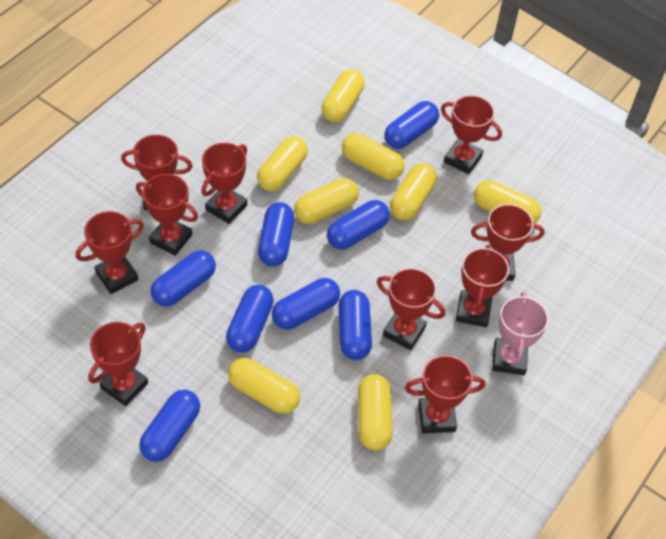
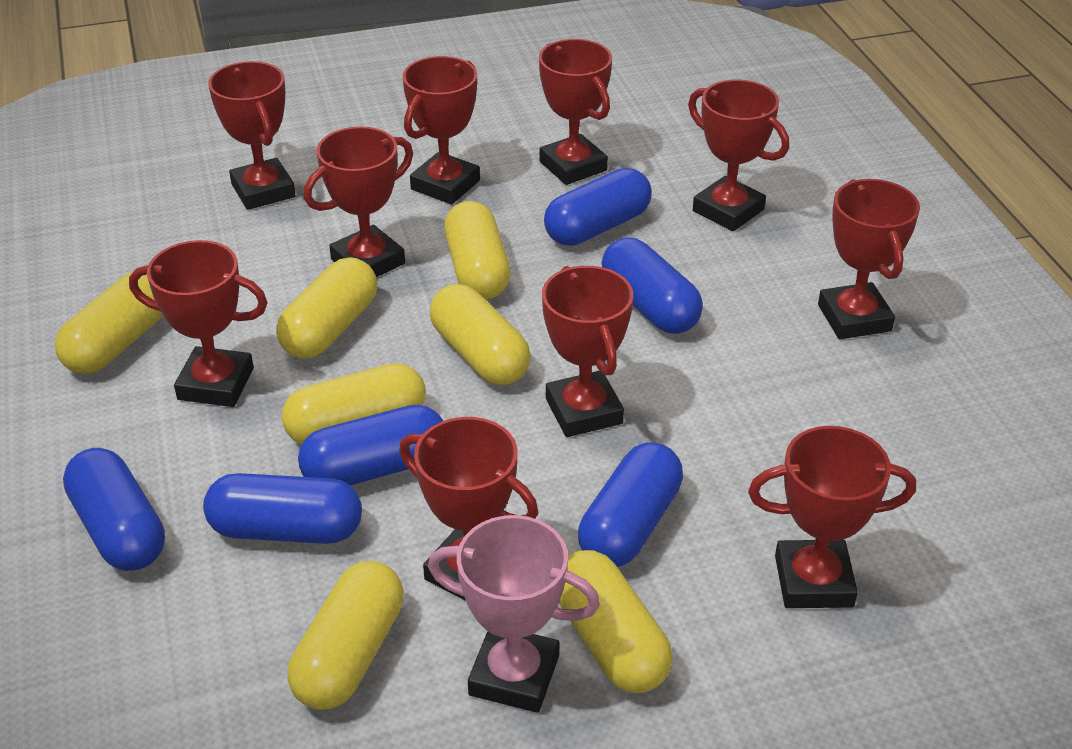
blue capsule: 8 -> 6
yellow capsule: 8 -> 7

